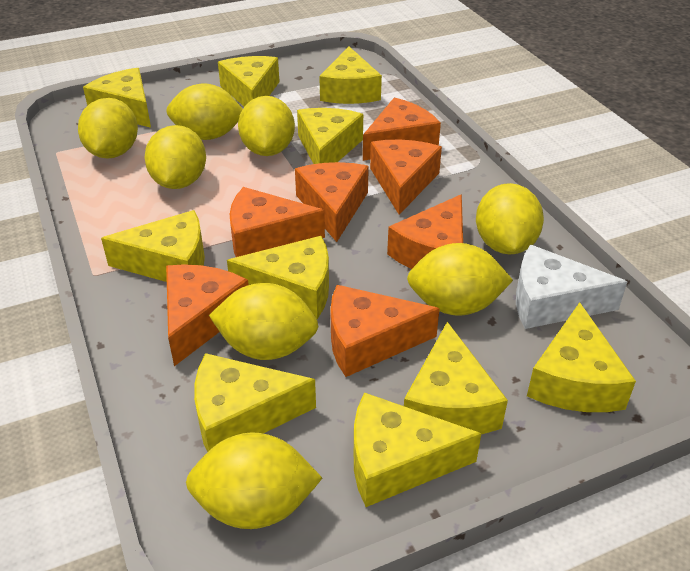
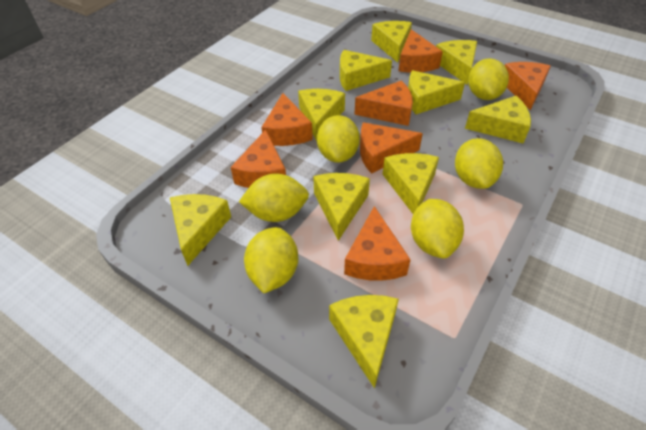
white cheese: 1 -> 0
yellow lemon: 8 -> 6

